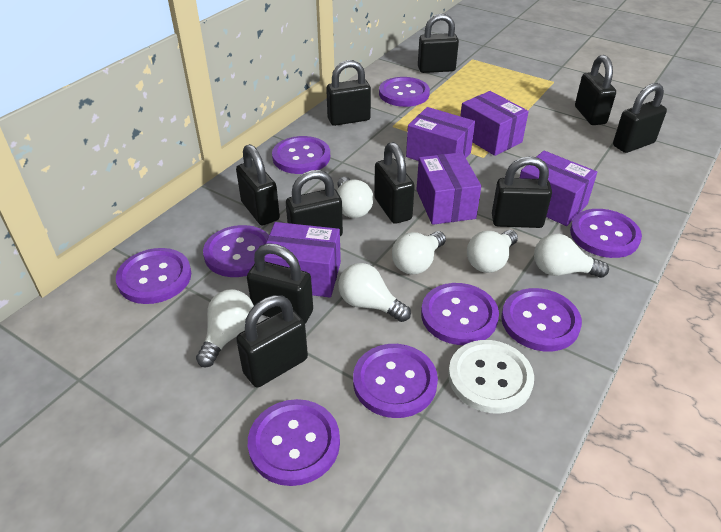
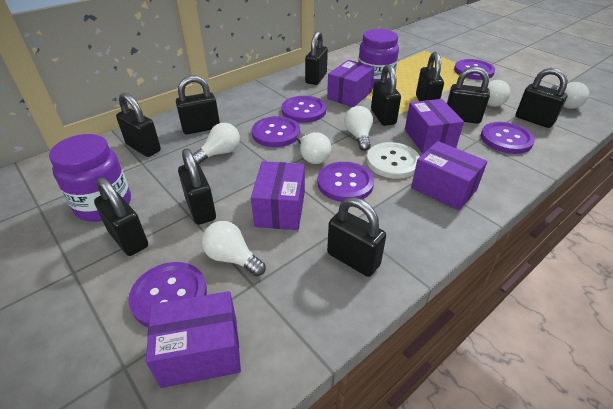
purple button: 9 -> 6
purple jar: 0 -> 2

